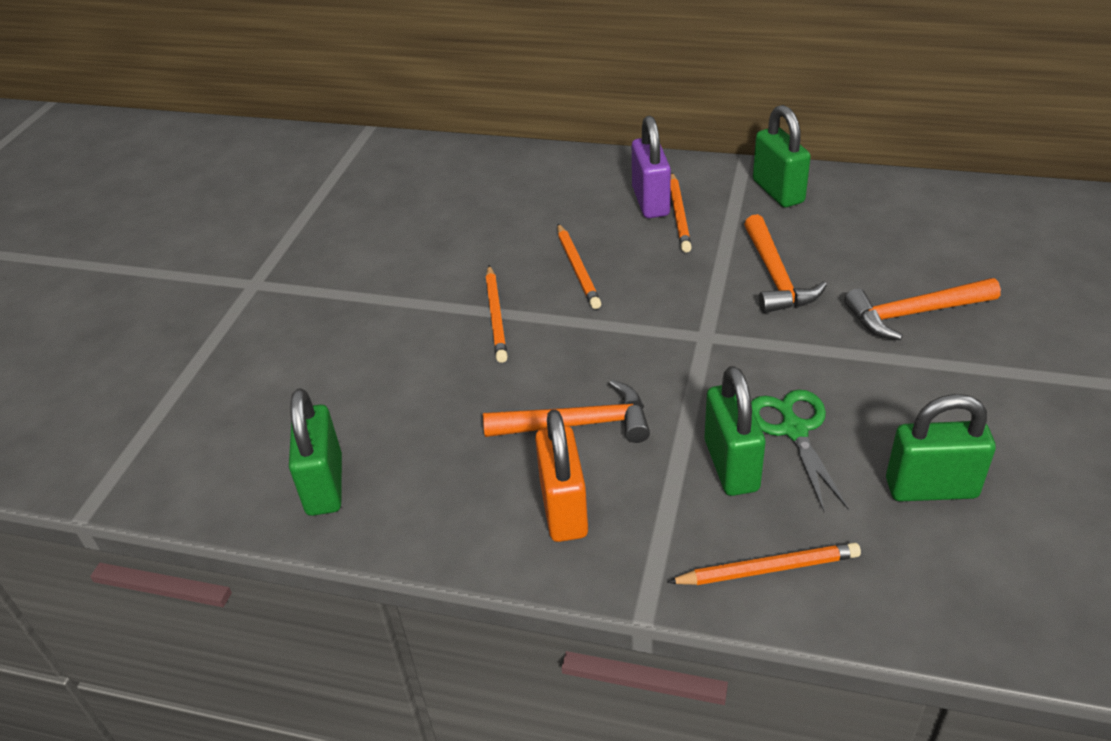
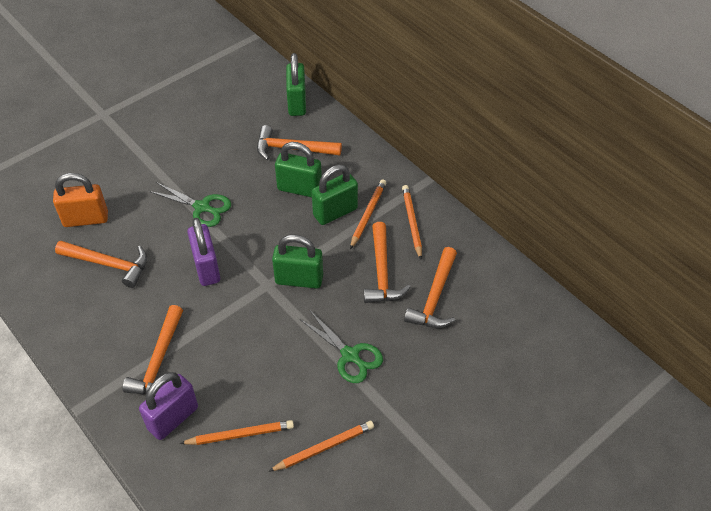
green scissors: 1 -> 2
orange hammer: 3 -> 5
purple padlock: 1 -> 2

